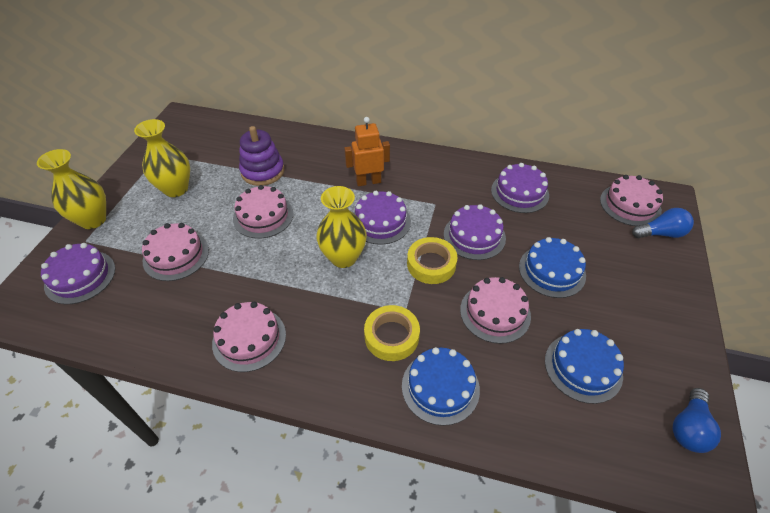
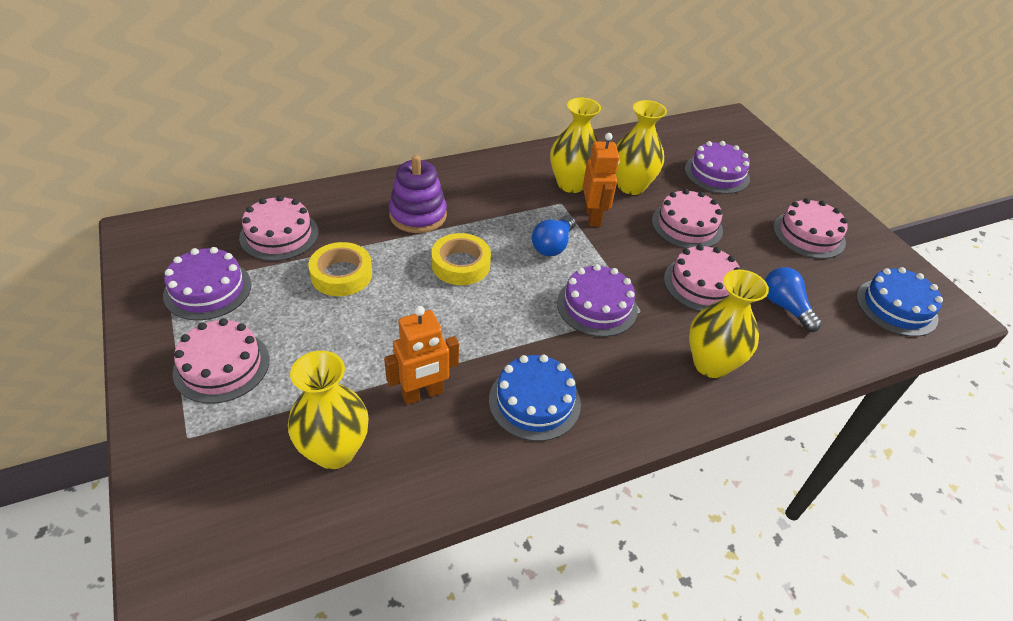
blue cake: 3 -> 2
orange robot: 1 -> 2
purple cake: 4 -> 3
yellow vase: 3 -> 4

